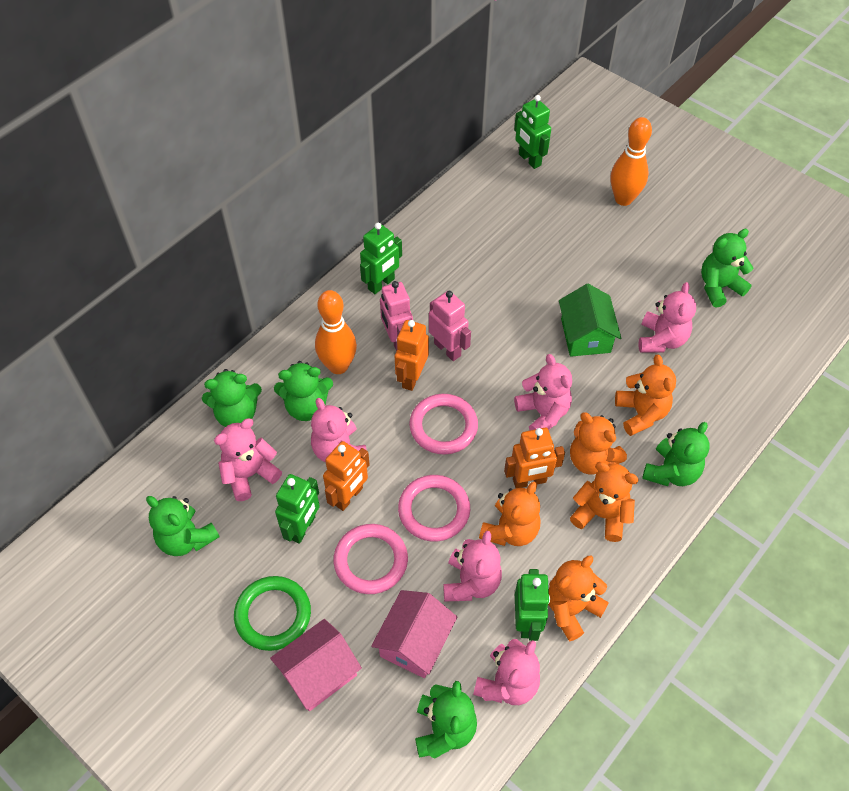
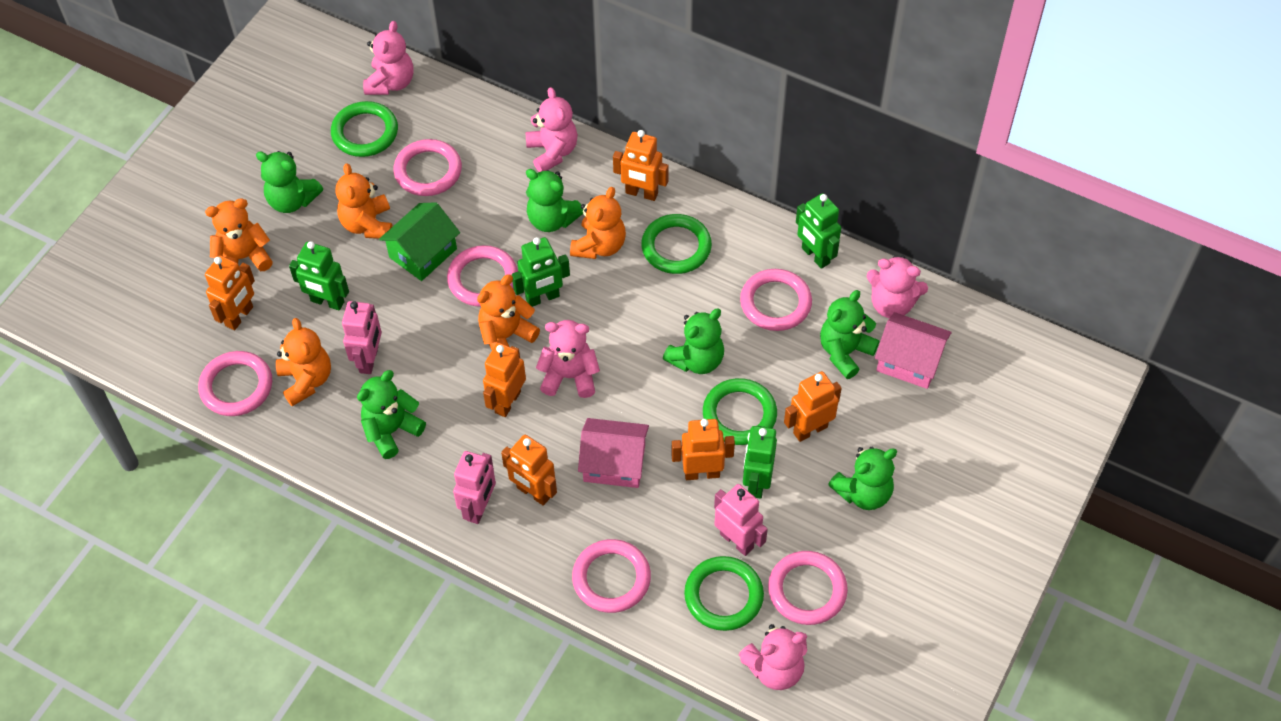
green ring: 1 -> 4
orange bowling pin: 2 -> 0
orange robot: 3 -> 6
pink ring: 3 -> 6
pink robot: 2 -> 3
pink teddy bear: 6 -> 5

